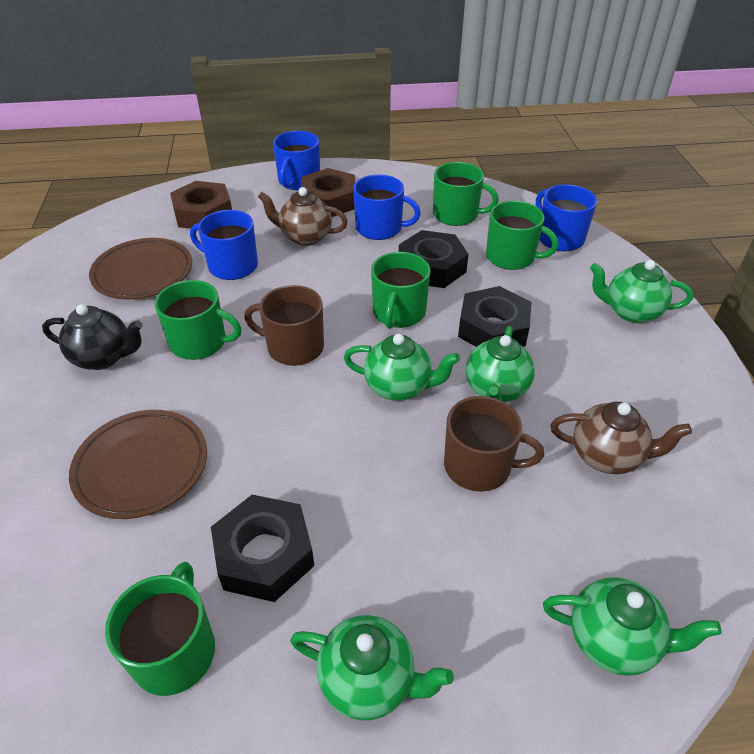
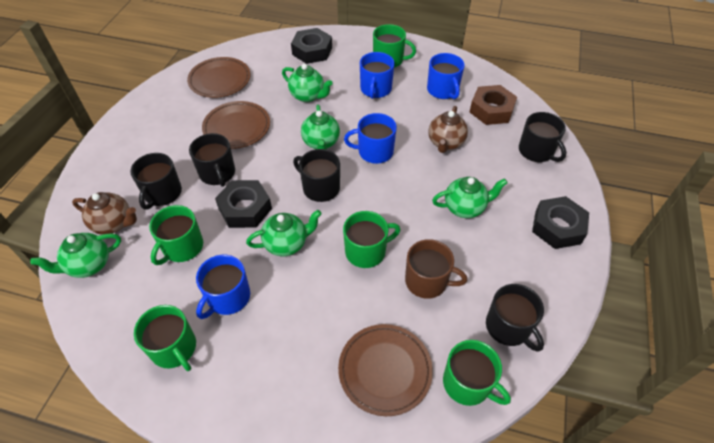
black mug: 0 -> 5
black teapot: 1 -> 0
brown mug: 2 -> 1
brown nut: 2 -> 1
brown plate: 2 -> 3

